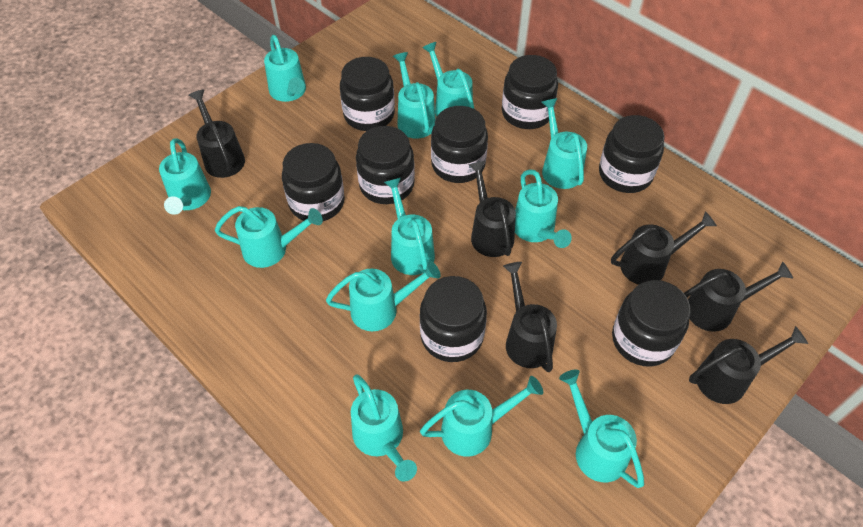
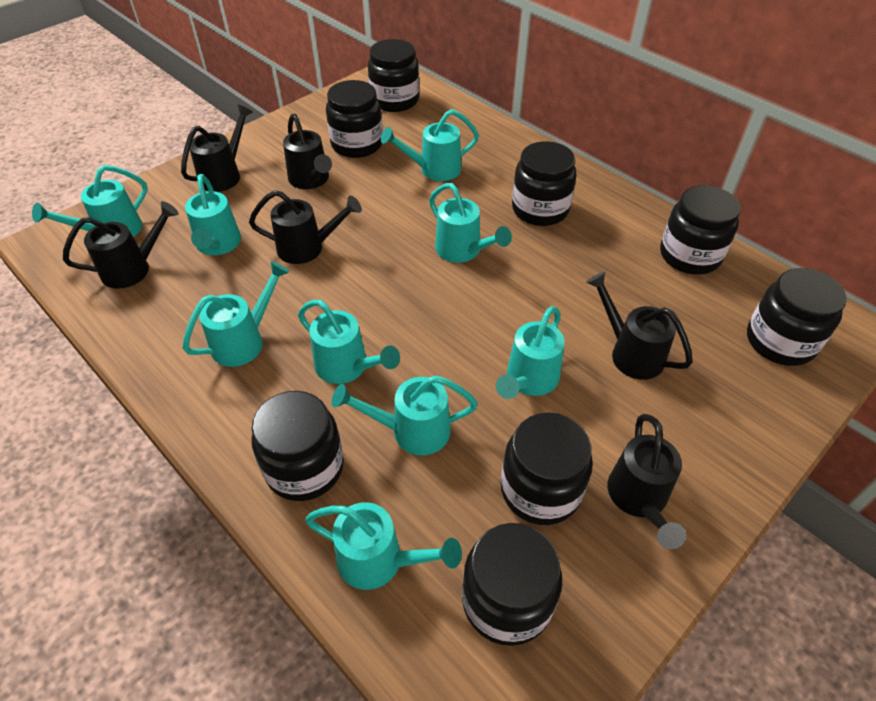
turquoise watering can: 12 -> 9

